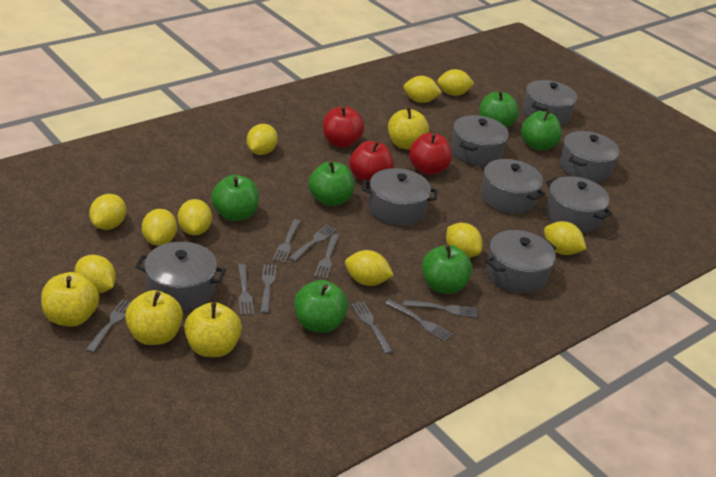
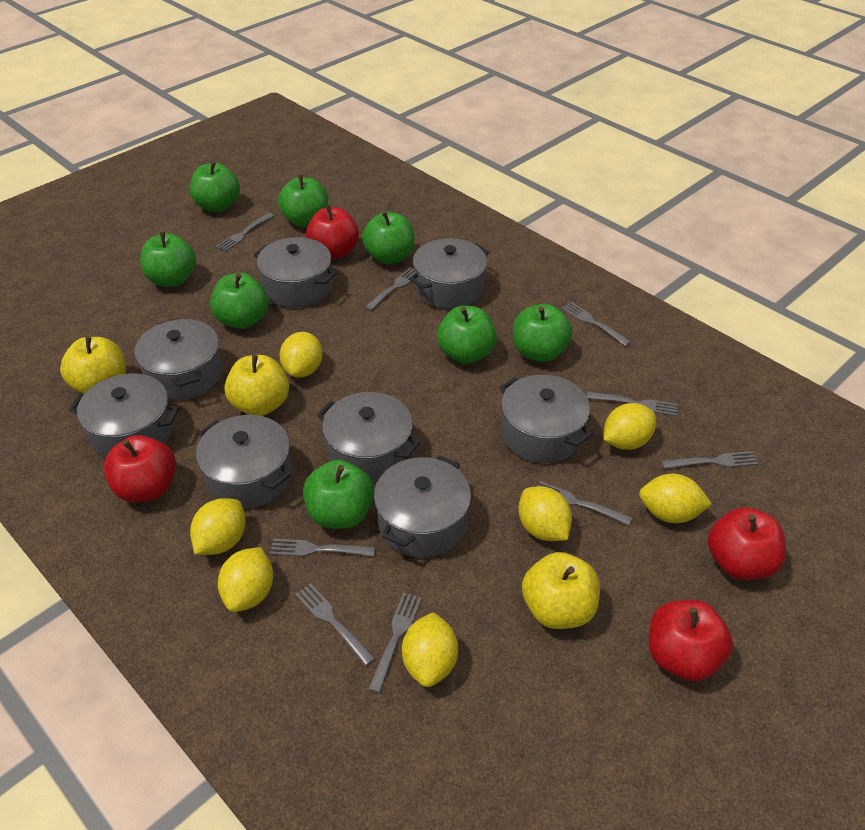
green apple: 6 -> 8
red apple: 3 -> 4
yellow apple: 4 -> 3
yellow lemon: 10 -> 7

